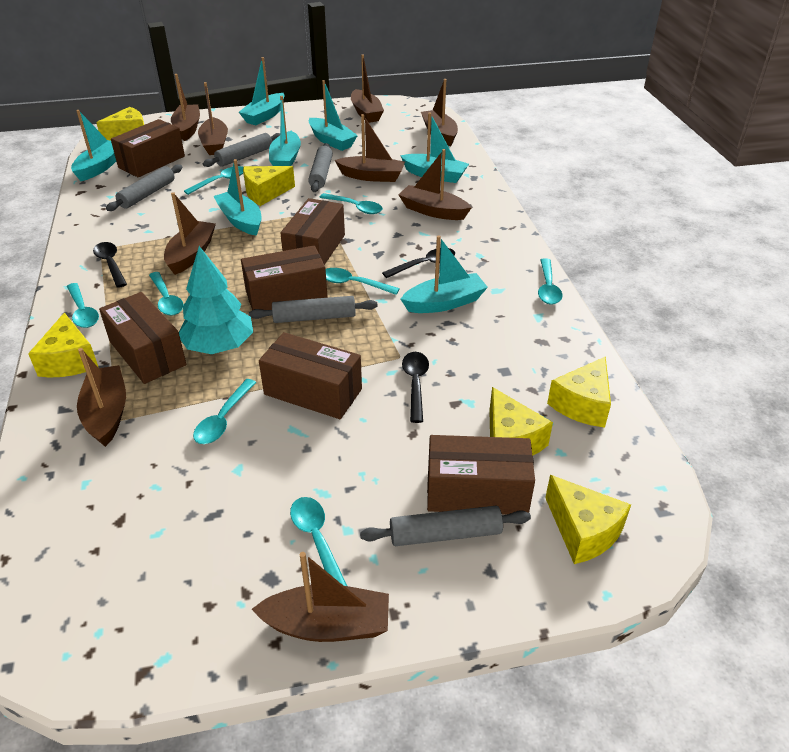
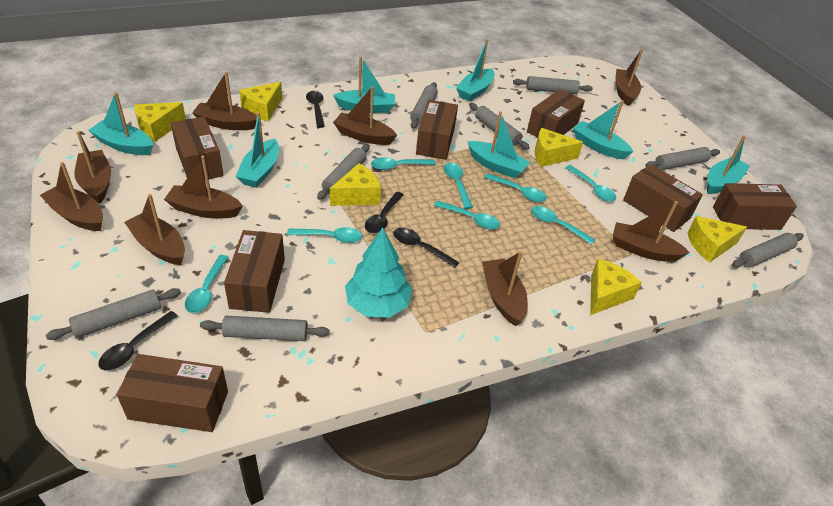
black spoon: 3 -> 4
brown box: 6 -> 7
grey rolling pin: 5 -> 8

